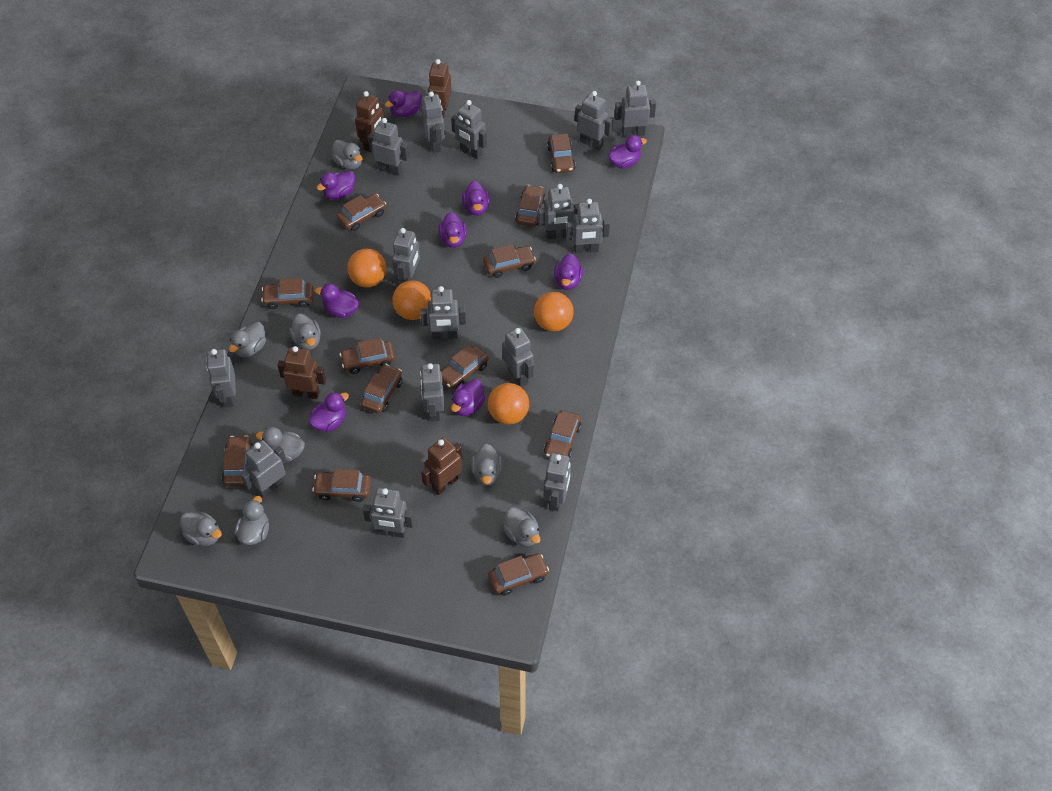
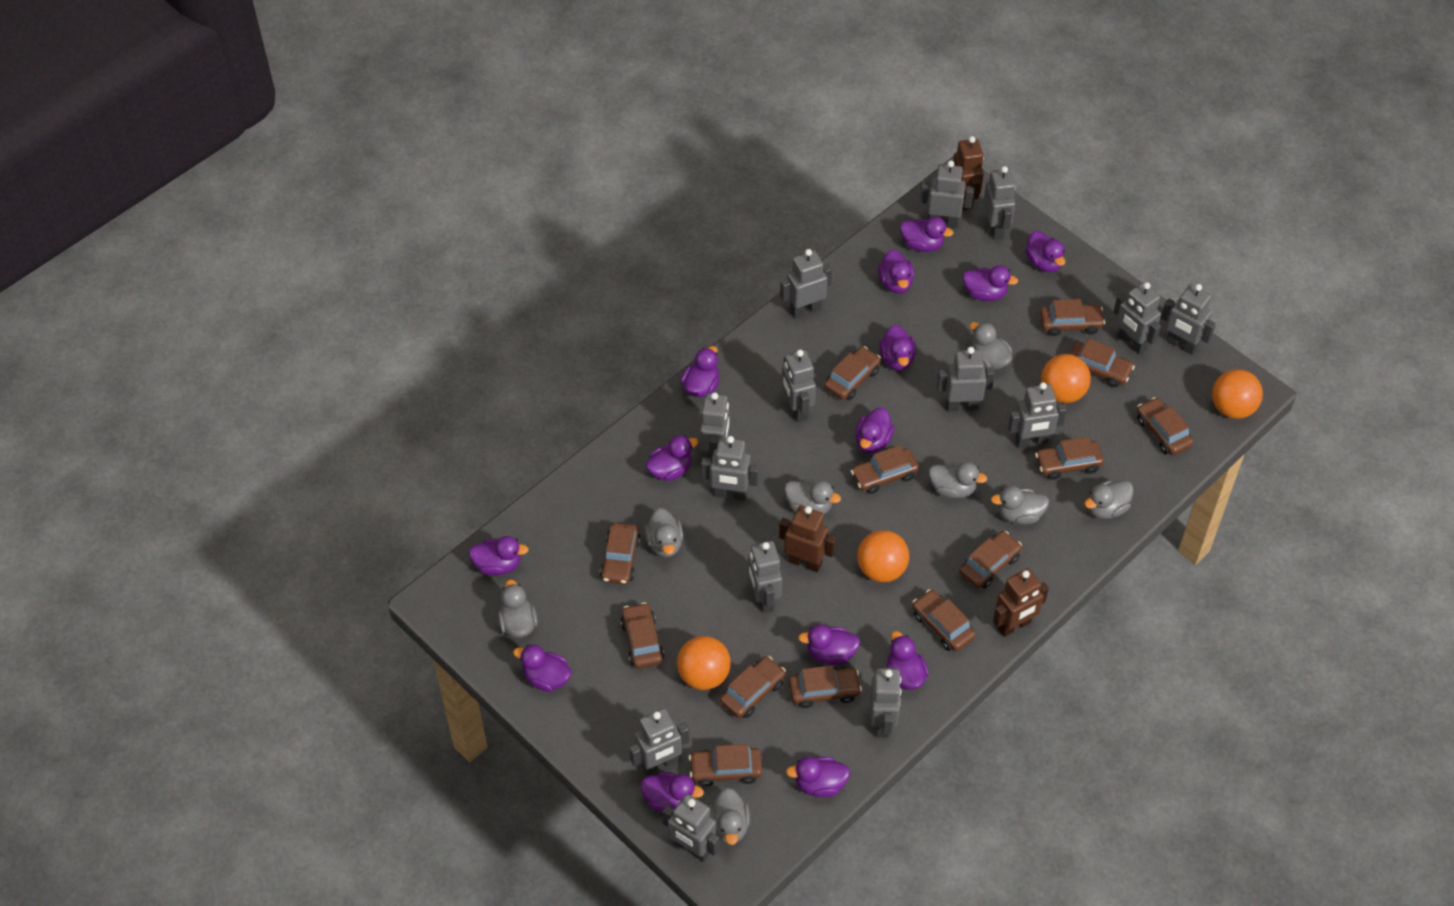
brown car: 12 -> 13
brown robot: 4 -> 3
grey robot: 15 -> 14
purple duck: 9 -> 14

